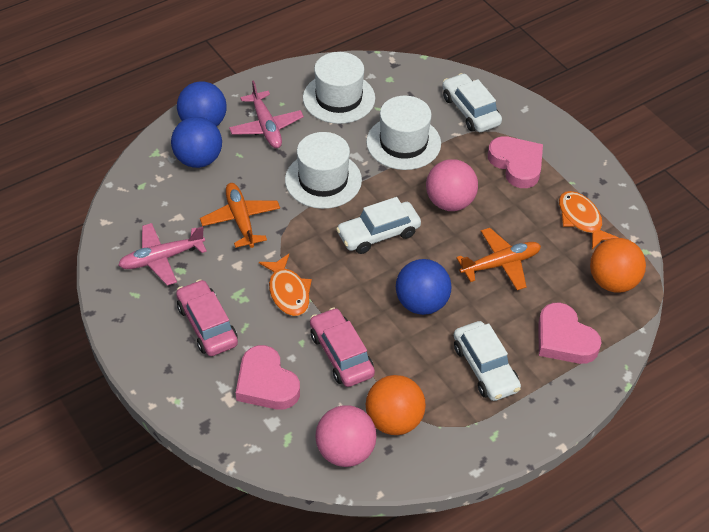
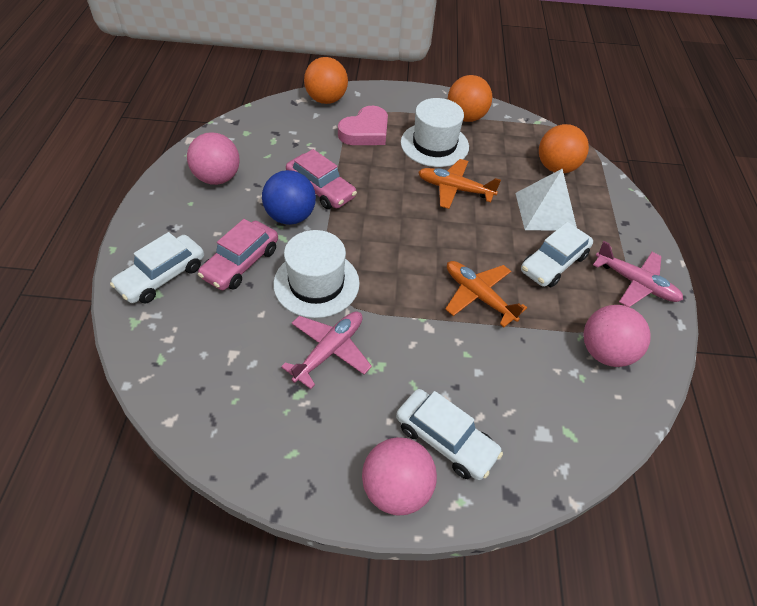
blue ball: 3 -> 1
orange ball: 2 -> 3
orange fish: 2 -> 0
pink ball: 2 -> 3
pink heart: 3 -> 1
white hat: 3 -> 2
white pyramid: 0 -> 1

